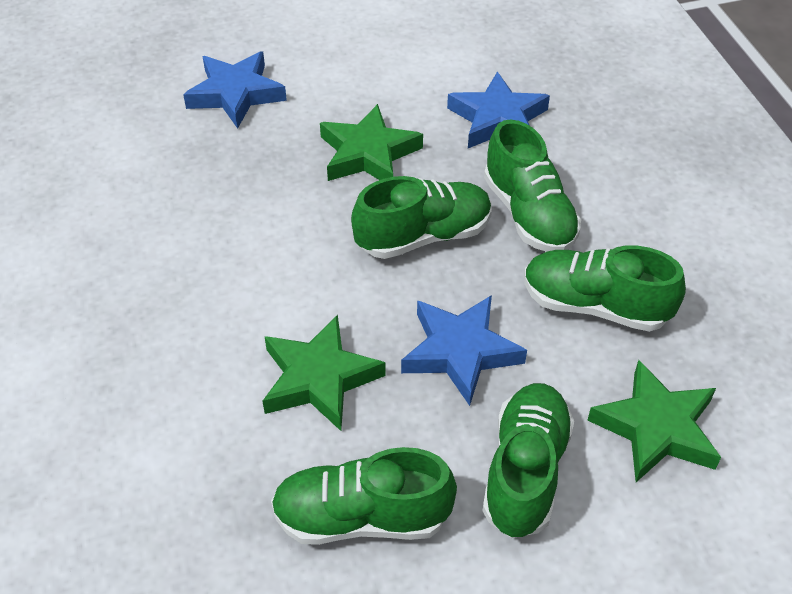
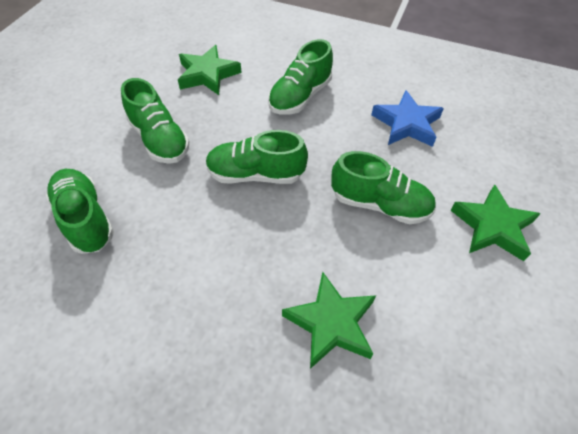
blue star: 3 -> 1

